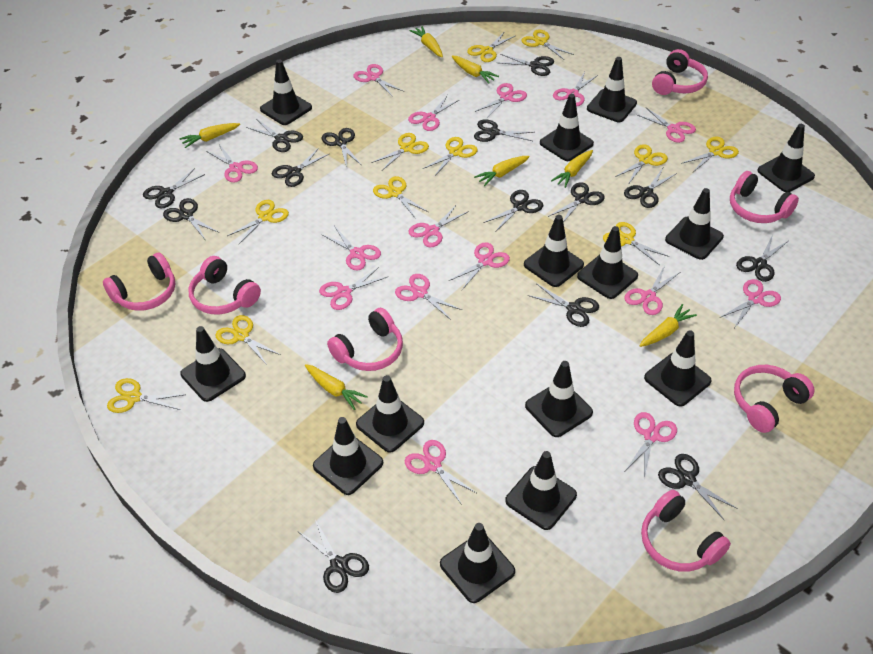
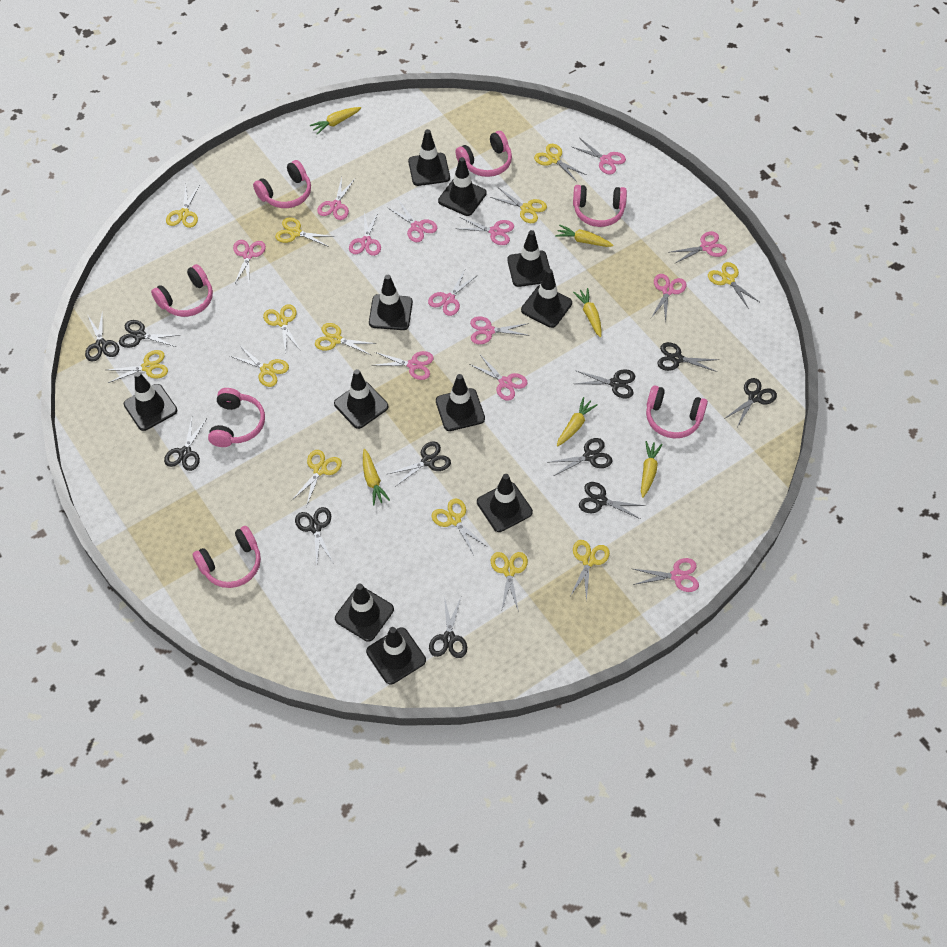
black scissors: 14 -> 11
black traffic cone: 14 -> 11
pink scissors: 15 -> 13
yellow carrot: 7 -> 6
yellow scissors: 11 -> 13

